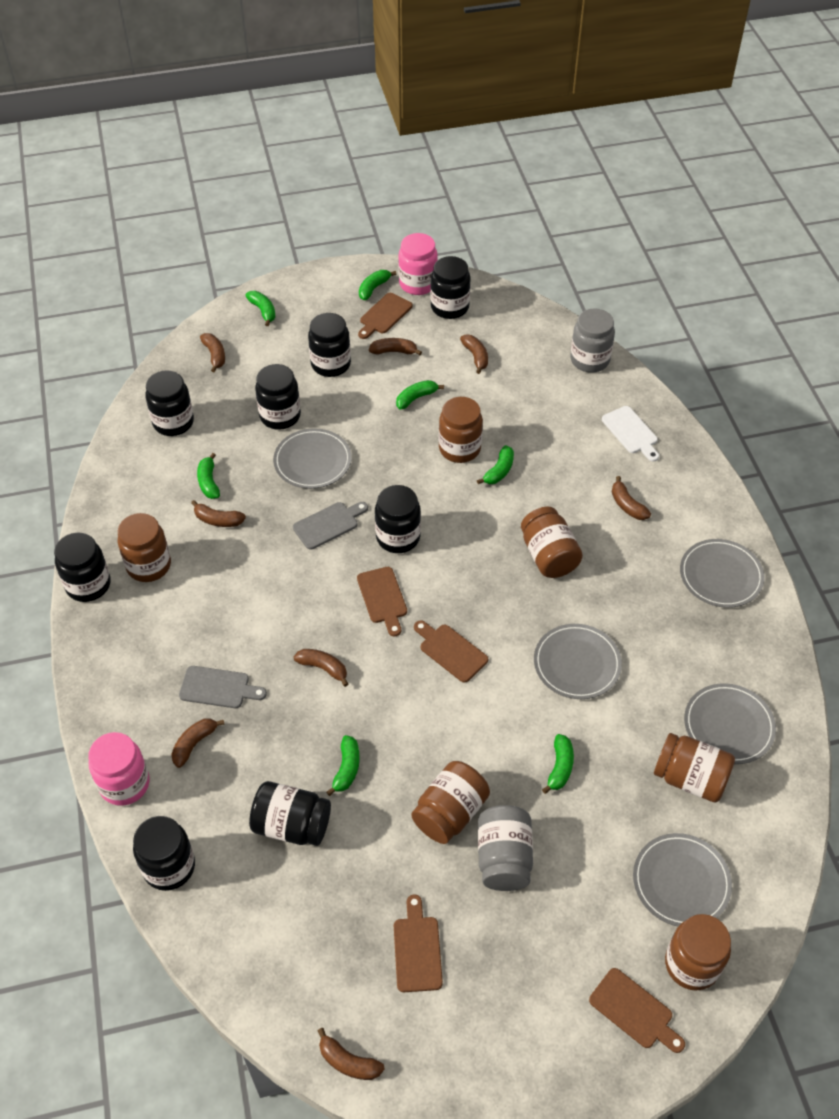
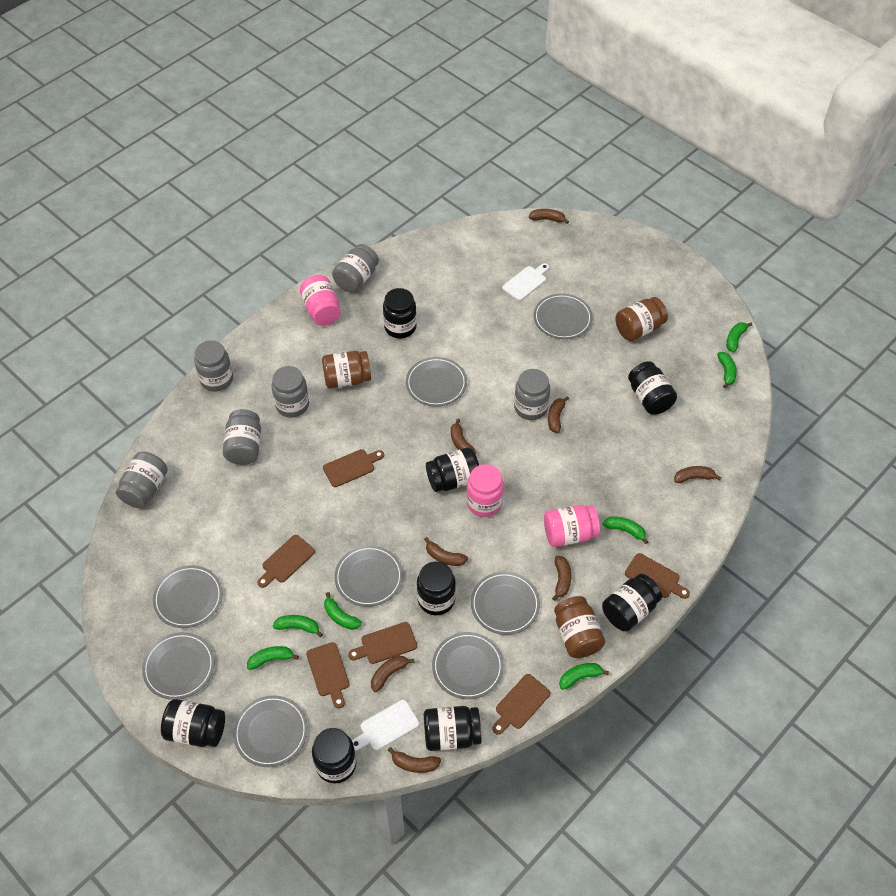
brown cutting board: 5 -> 6
brown jar: 6 -> 3
grey cutting board: 2 -> 0
grey jar: 2 -> 6
grey plate: 5 -> 8
pink jar: 2 -> 3
white cutting board: 1 -> 2

